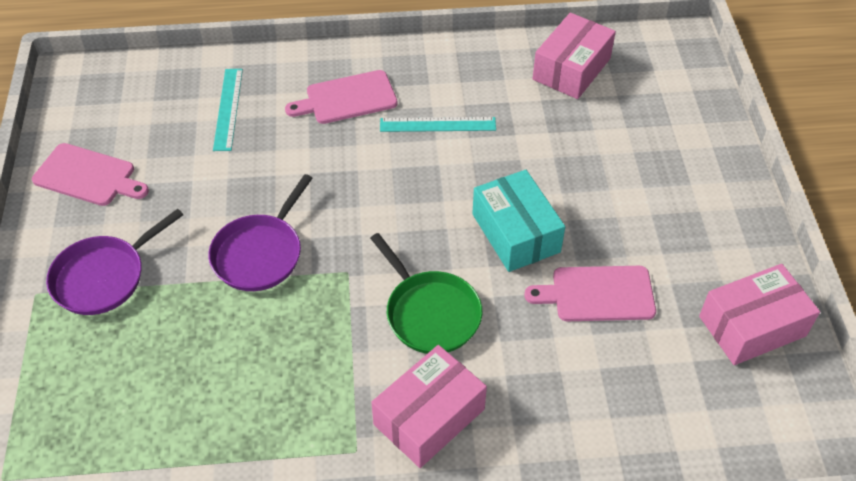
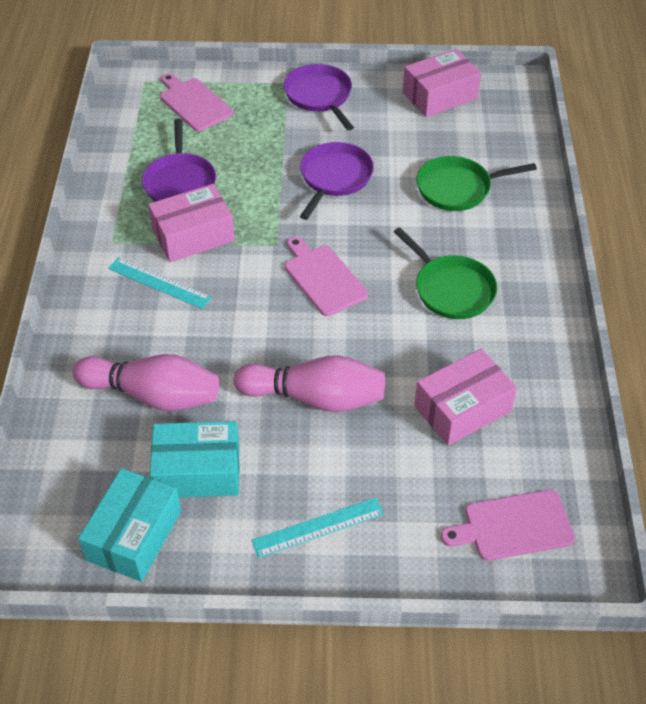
green pan: 1 -> 2
pink bowling pin: 0 -> 2
purple pan: 2 -> 3
turquoise box: 1 -> 2

